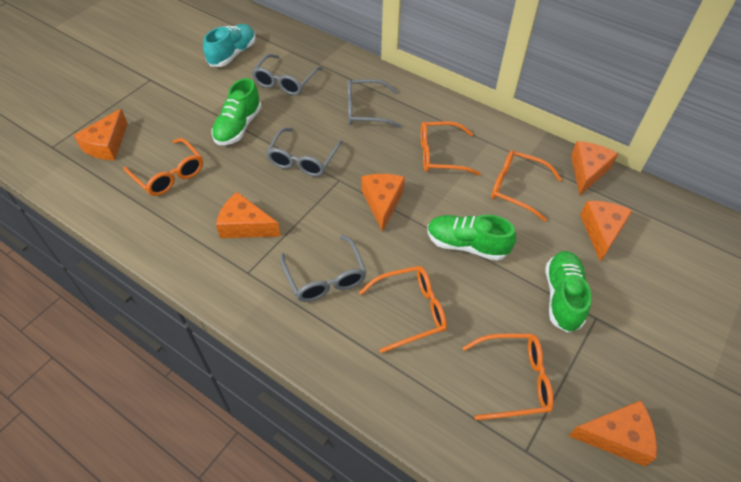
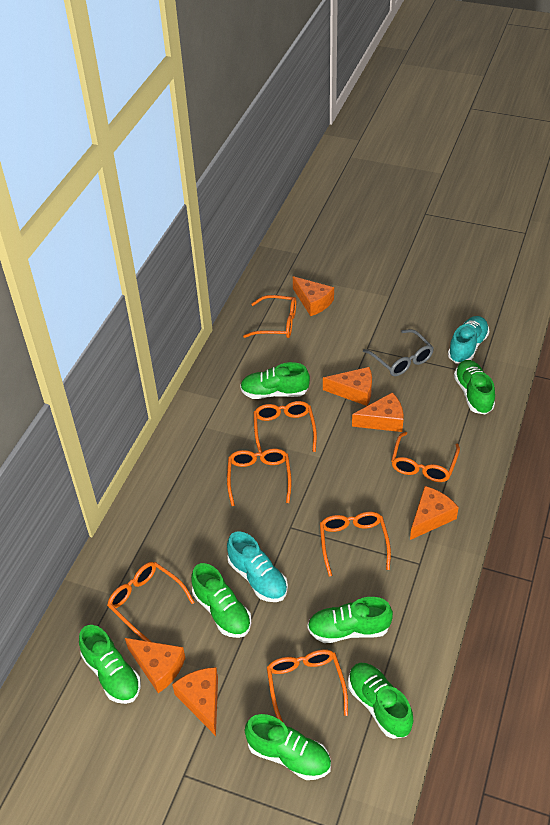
green shoe: 3 -> 7
grey glasses: 4 -> 1
orange glasses: 5 -> 7
turquoise shoe: 1 -> 2

